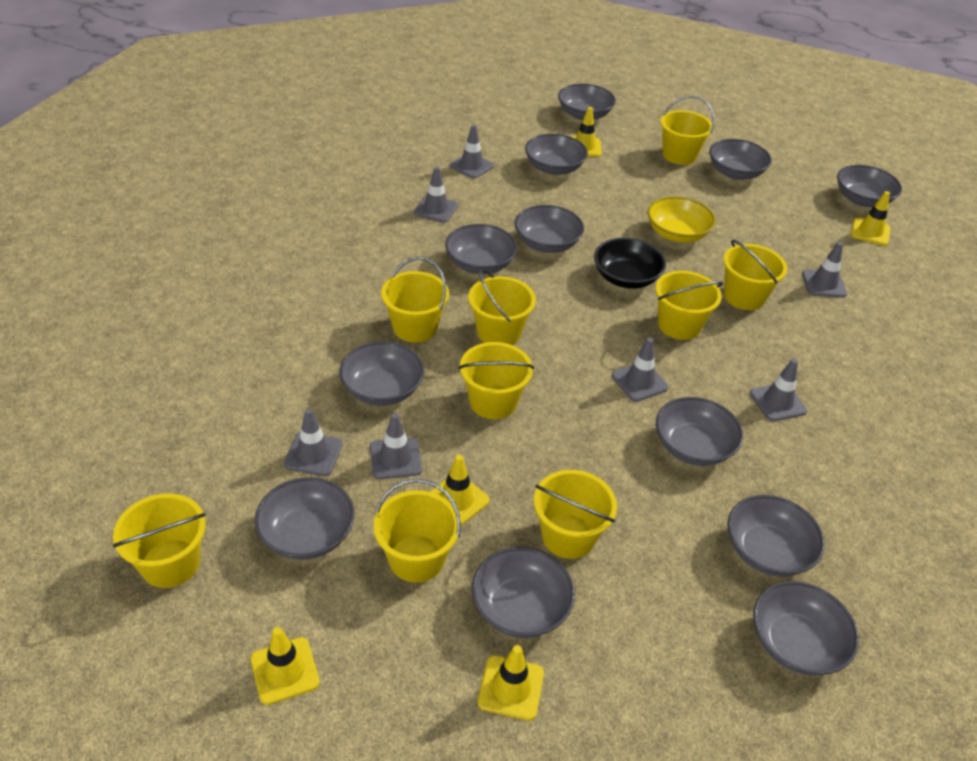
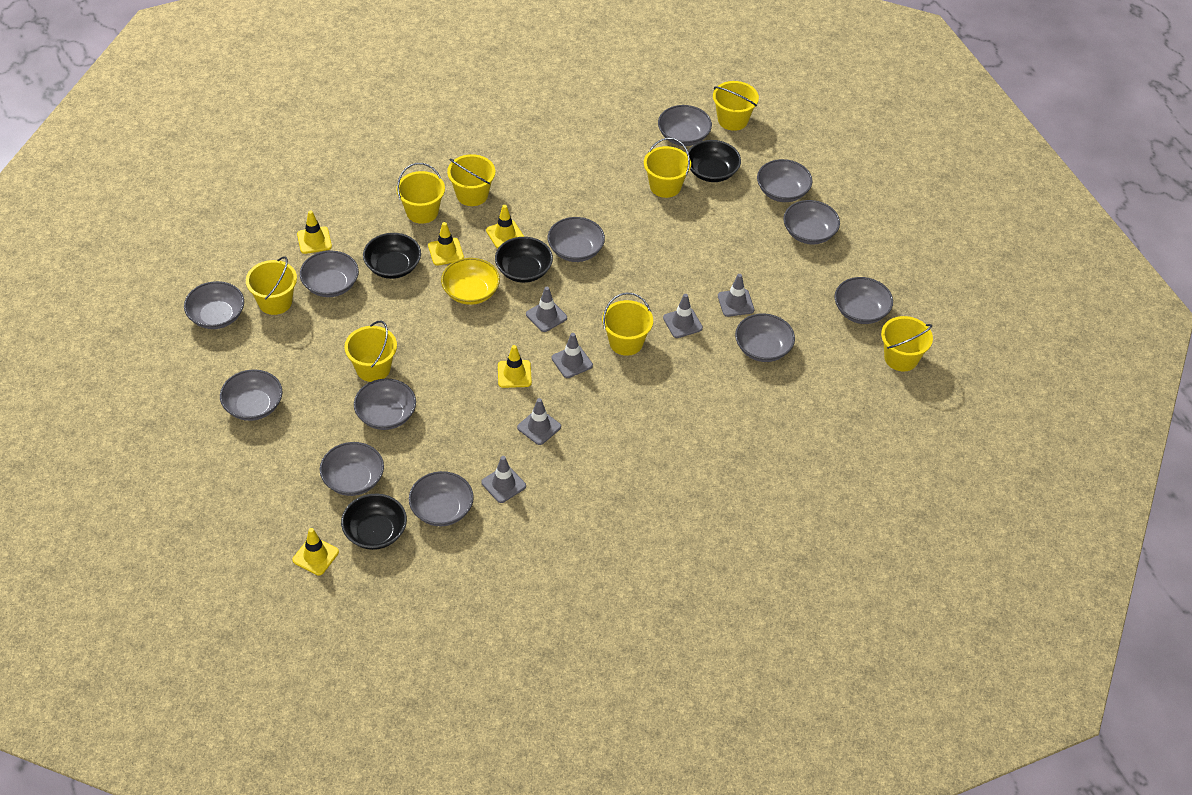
black bowl: 1 -> 4
grey traffic cone: 7 -> 6
yellow bucket: 9 -> 8

